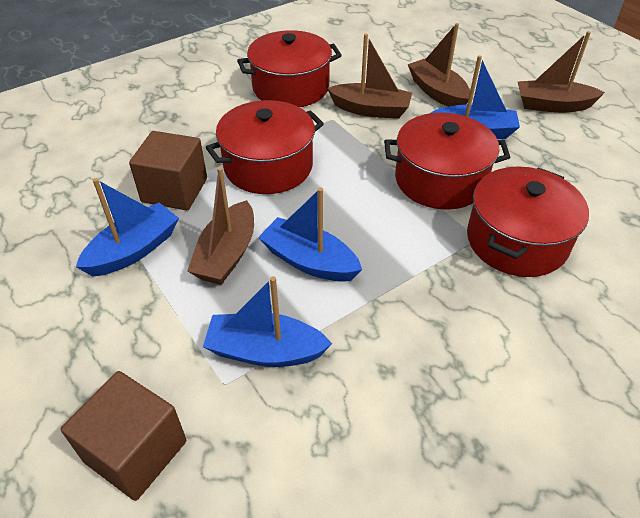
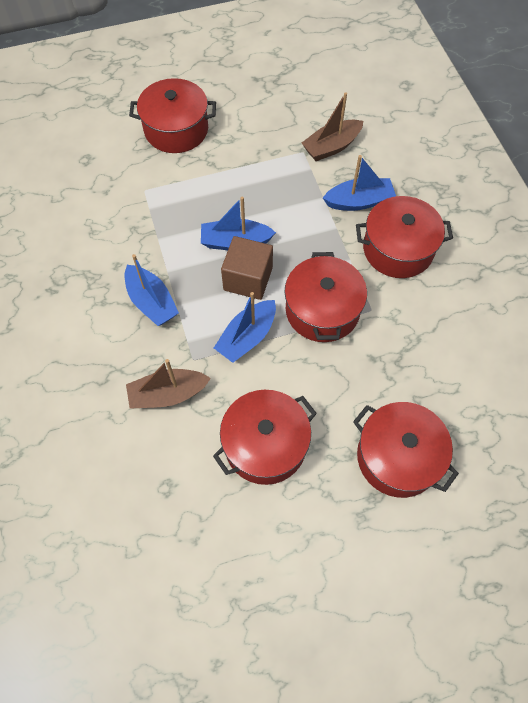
brown boat: 4 -> 2
brown cube: 2 -> 1
red pot: 4 -> 5

